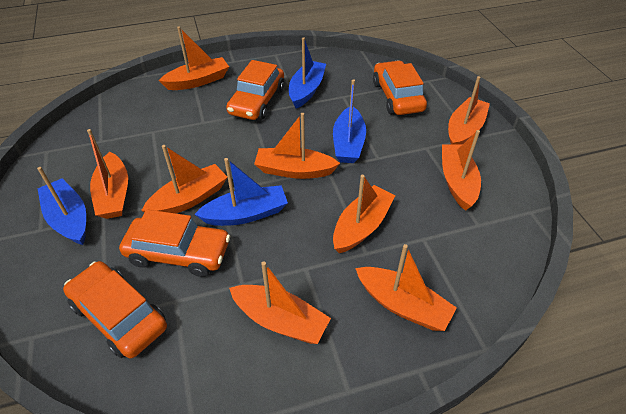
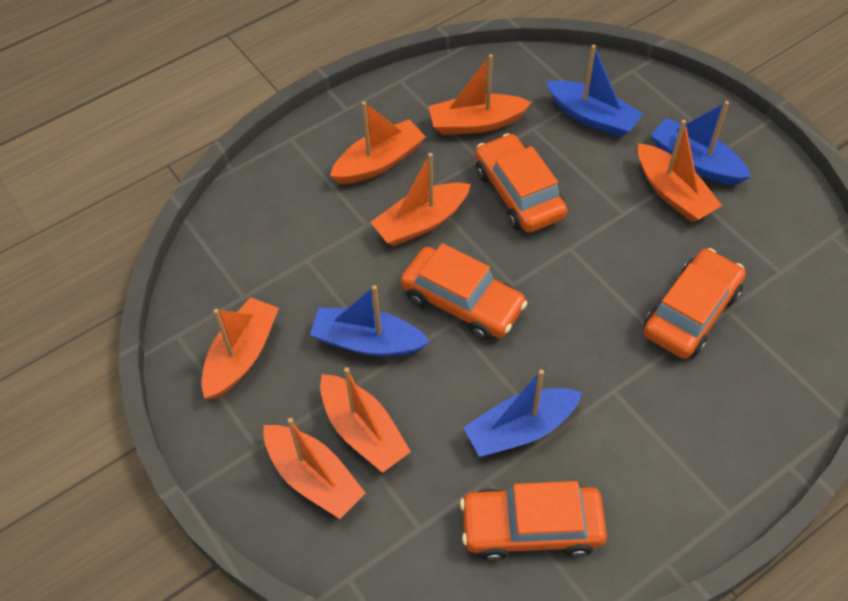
orange boat: 9 -> 7

